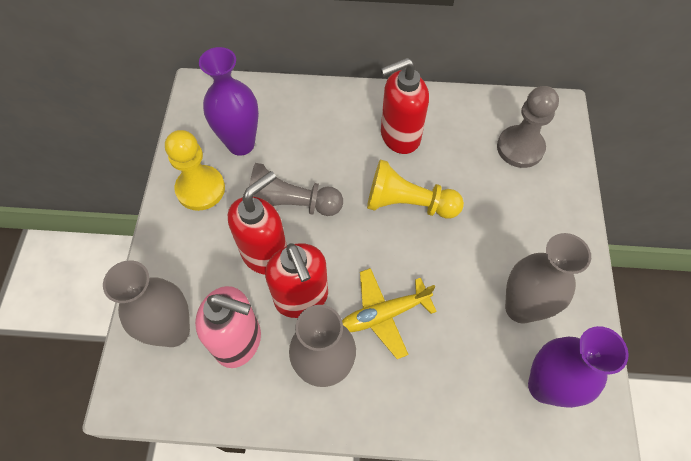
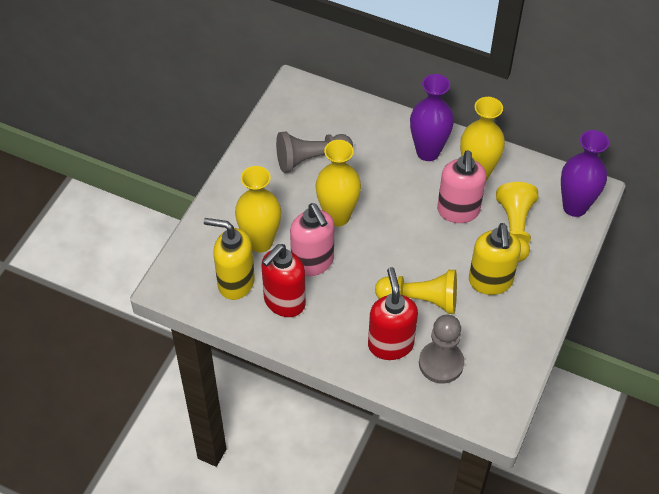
grey vase: 3 -> 0
pink soap dispenser: 1 -> 2
red soap dispenser: 3 -> 2
yellow plane: 1 -> 0
yellow soap dispenser: 0 -> 2
yellow vase: 0 -> 3

